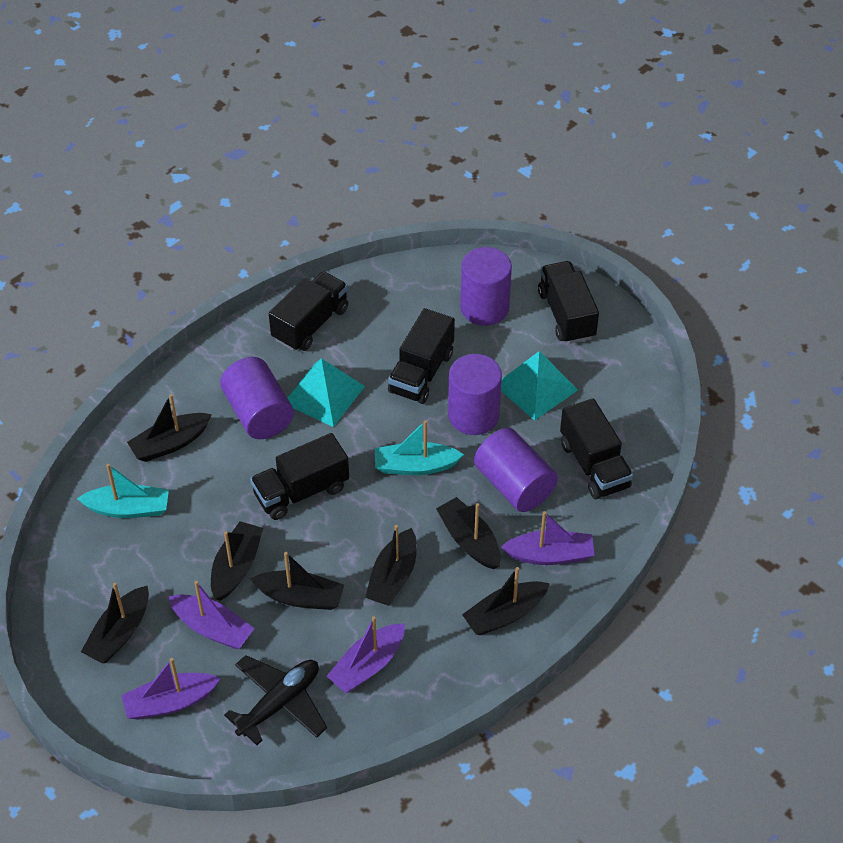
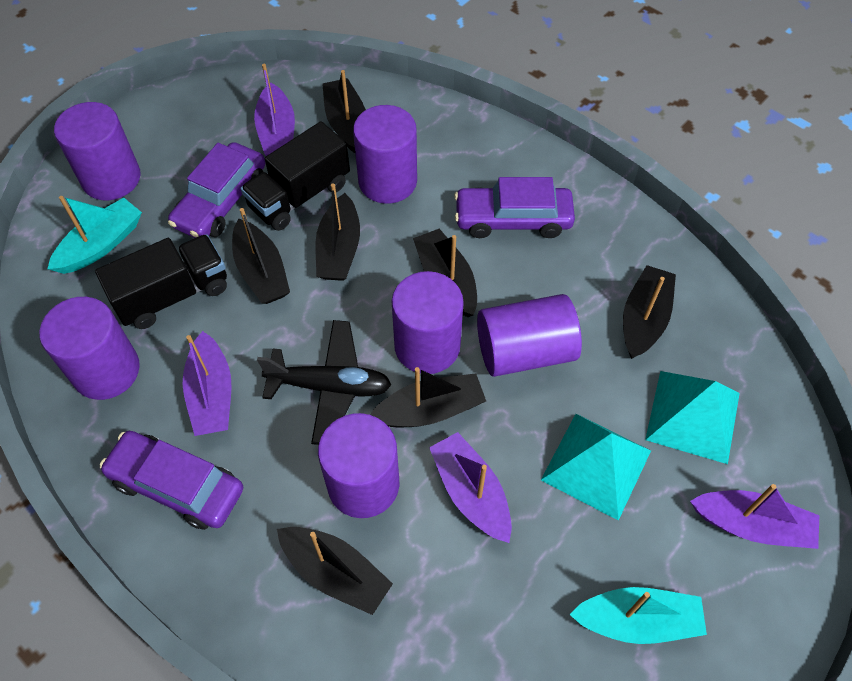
black truck: 5 -> 2
purple car: 0 -> 3
purple cylinder: 4 -> 6

